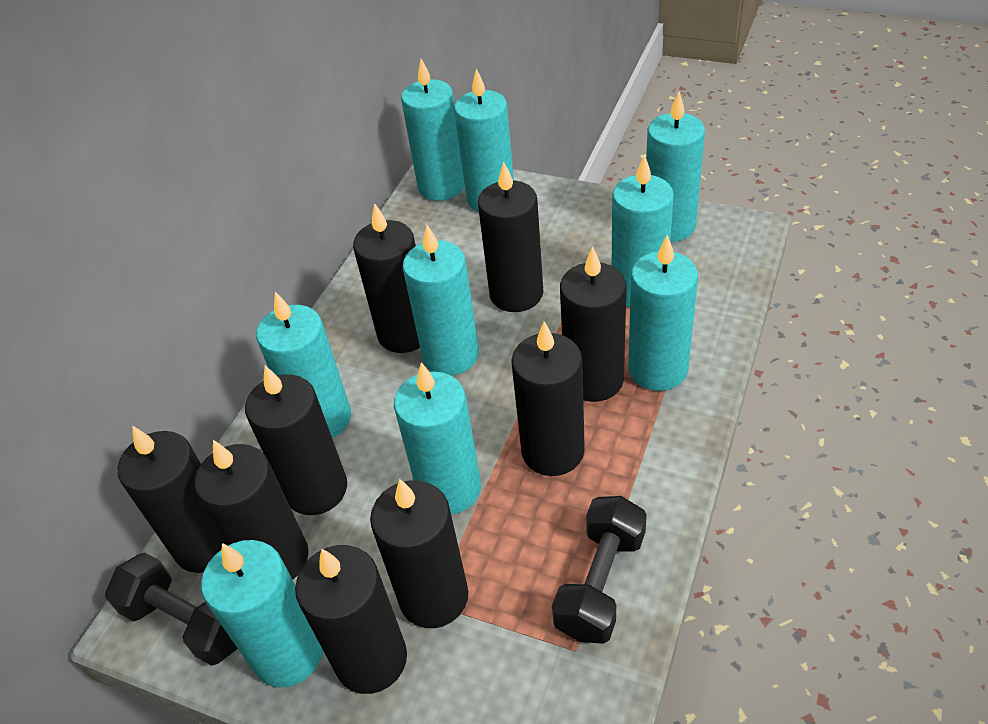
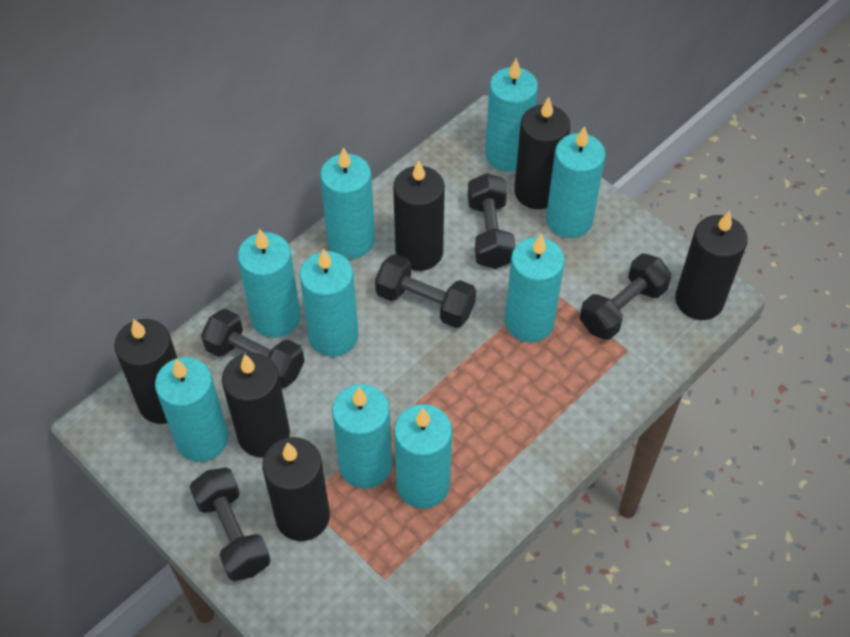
black candle: 9 -> 6
black dumbbell: 2 -> 5

